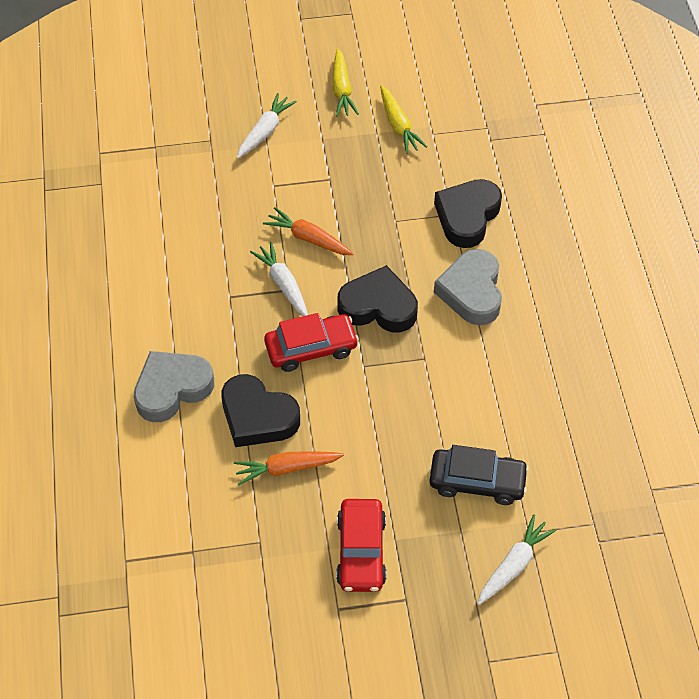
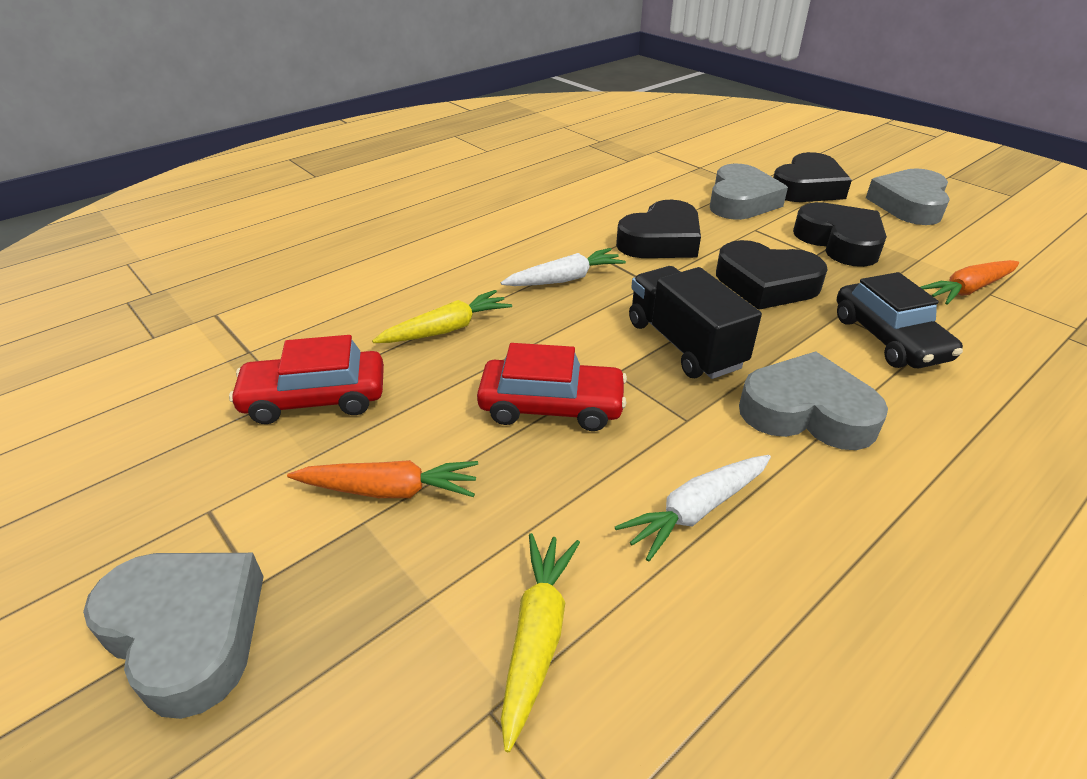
black heart: 3 -> 4
black truck: 0 -> 1
grey heart: 2 -> 4
white carrot: 3 -> 2

